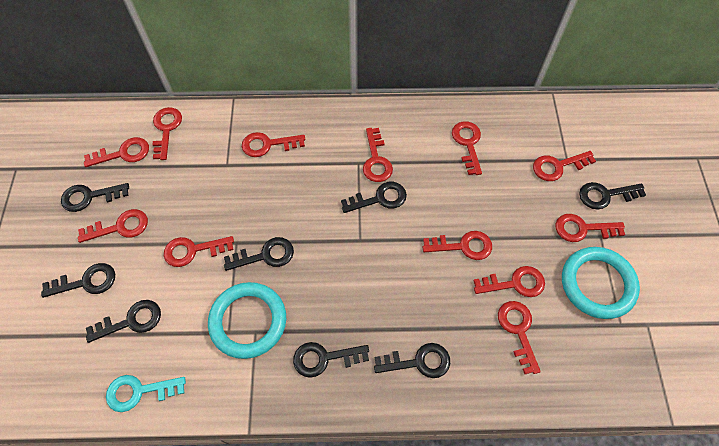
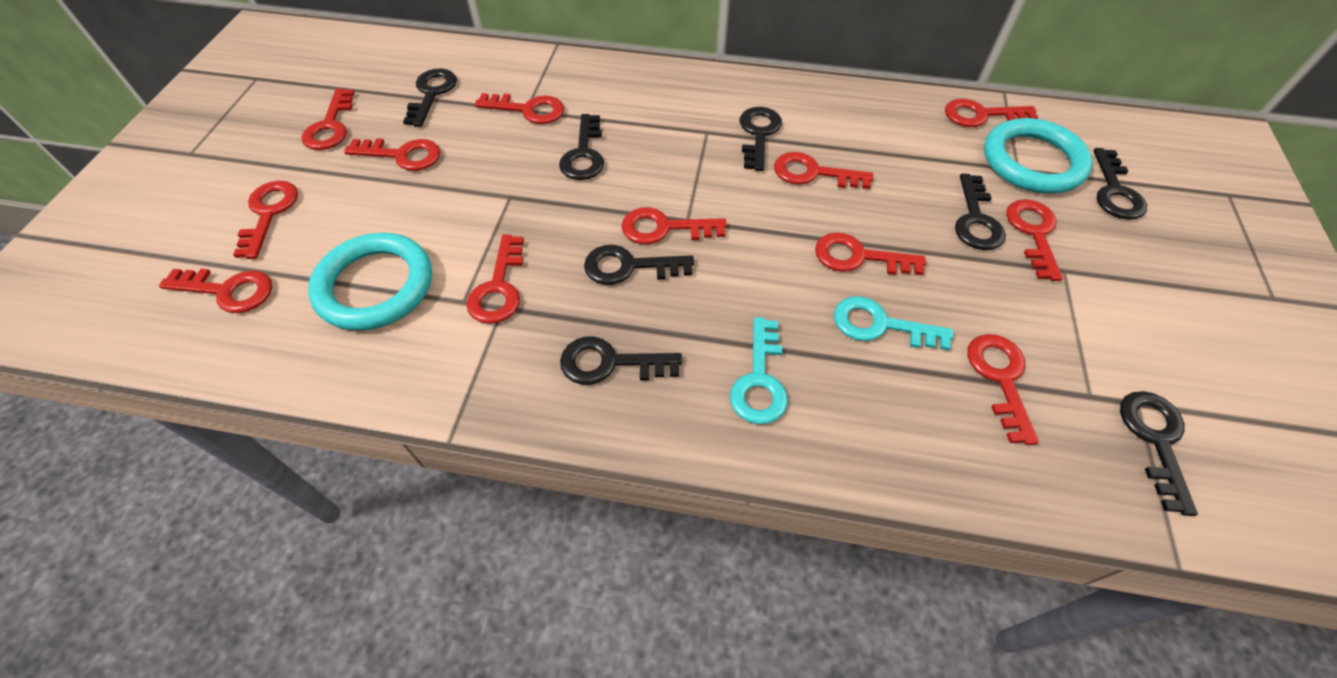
turquoise key: 1 -> 2

